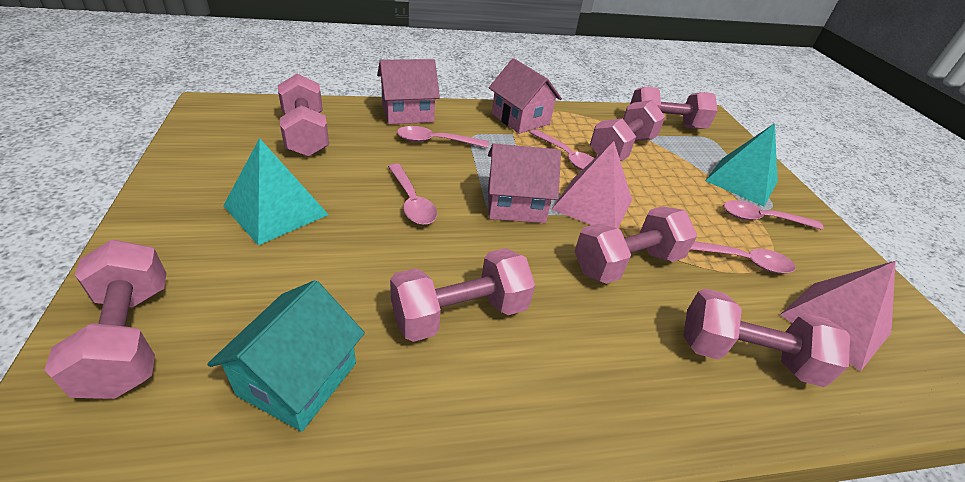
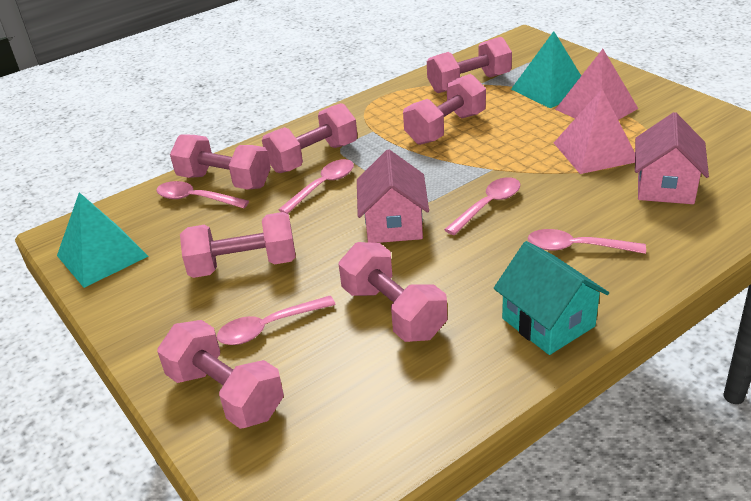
pink house: 3 -> 2

